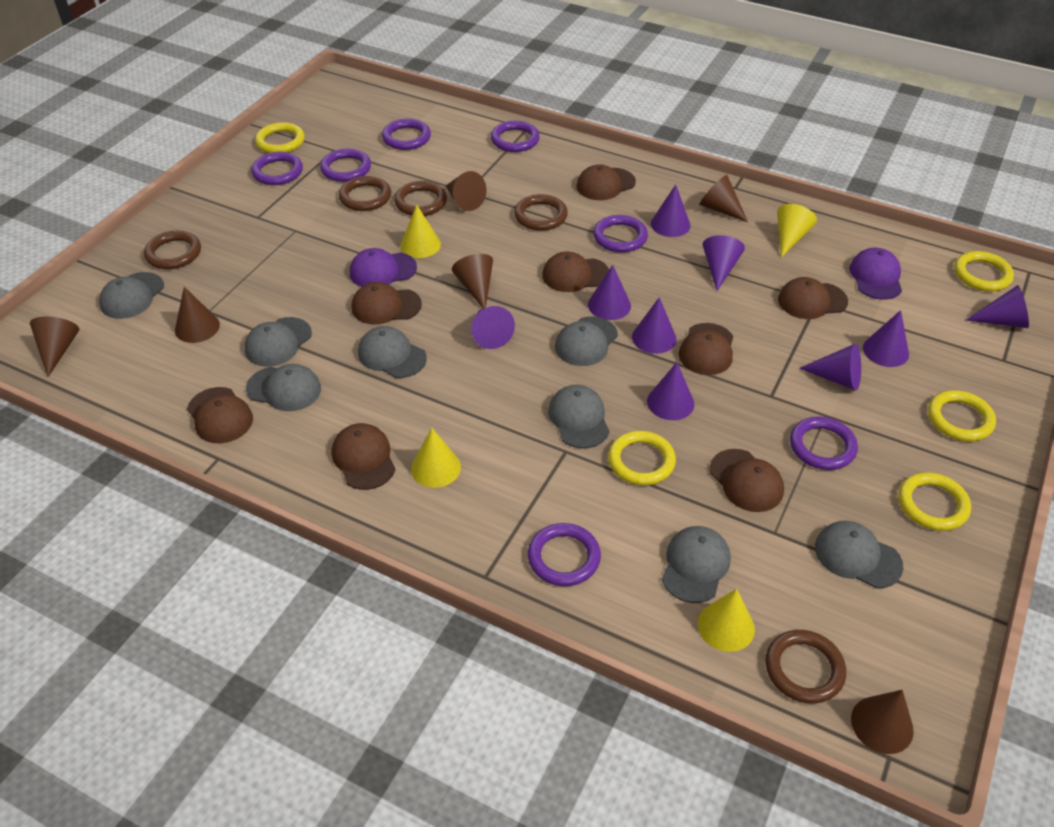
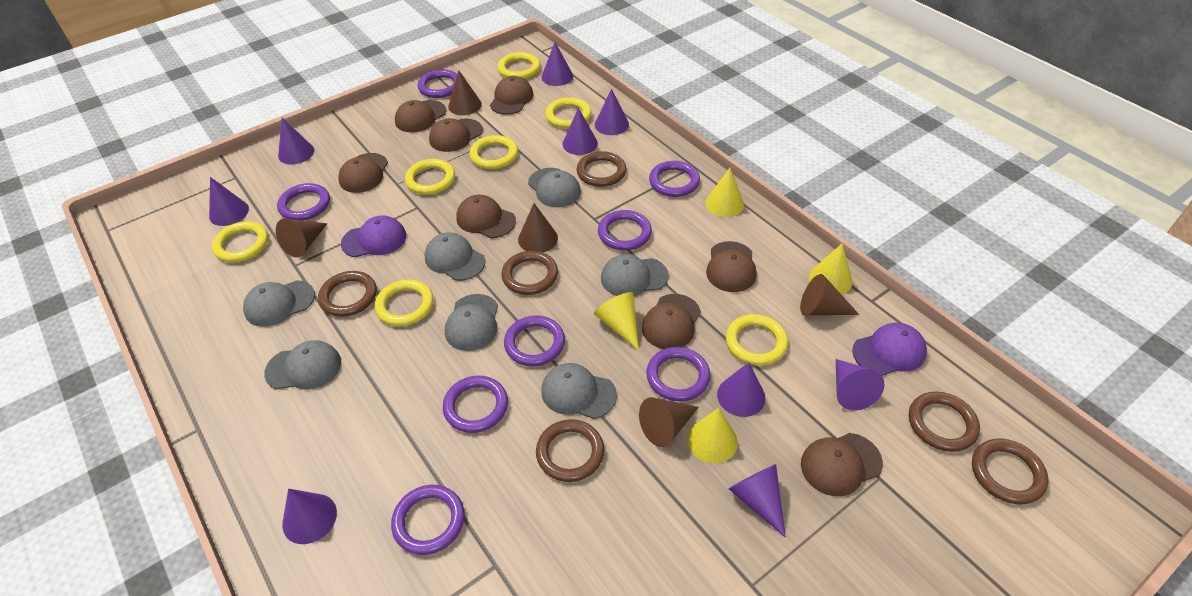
brown cone: 6 -> 5
brown ring: 5 -> 6
grey cap: 8 -> 7
purple ring: 7 -> 8
yellow ring: 5 -> 7

